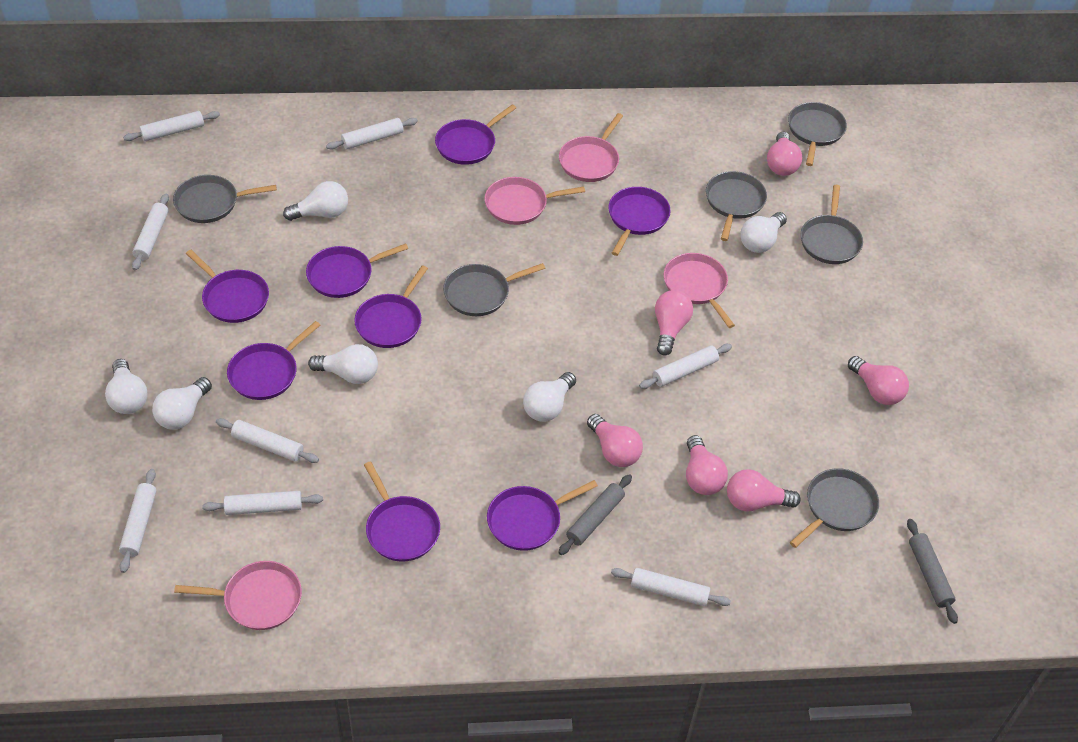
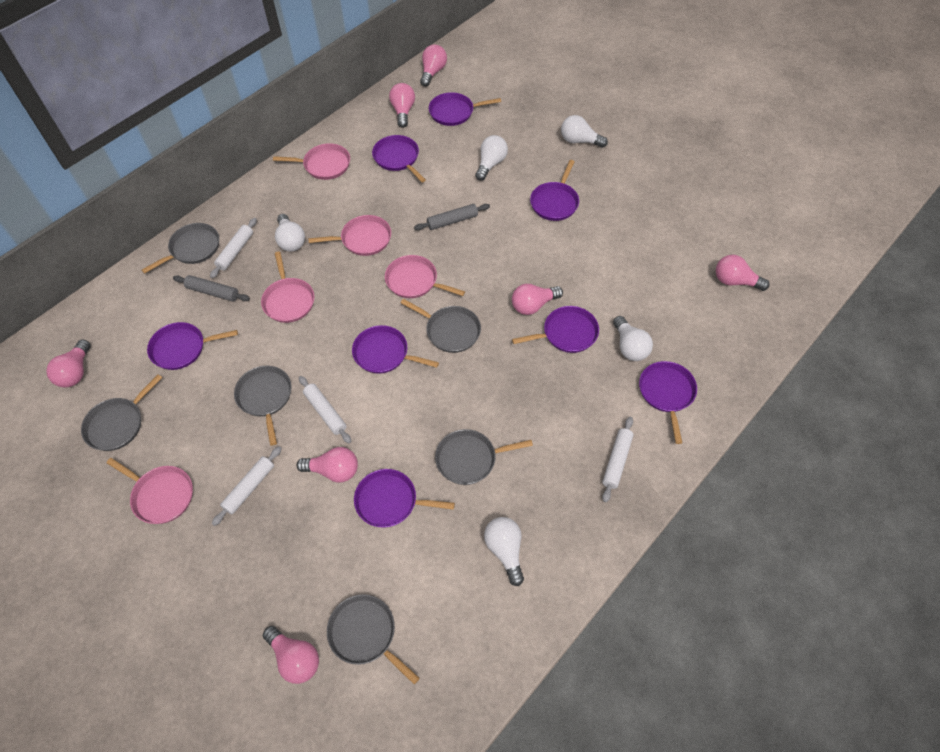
pink light bulb: 6 -> 7
pink pan: 4 -> 5
white light bulb: 6 -> 5
white rolling pin: 8 -> 4

